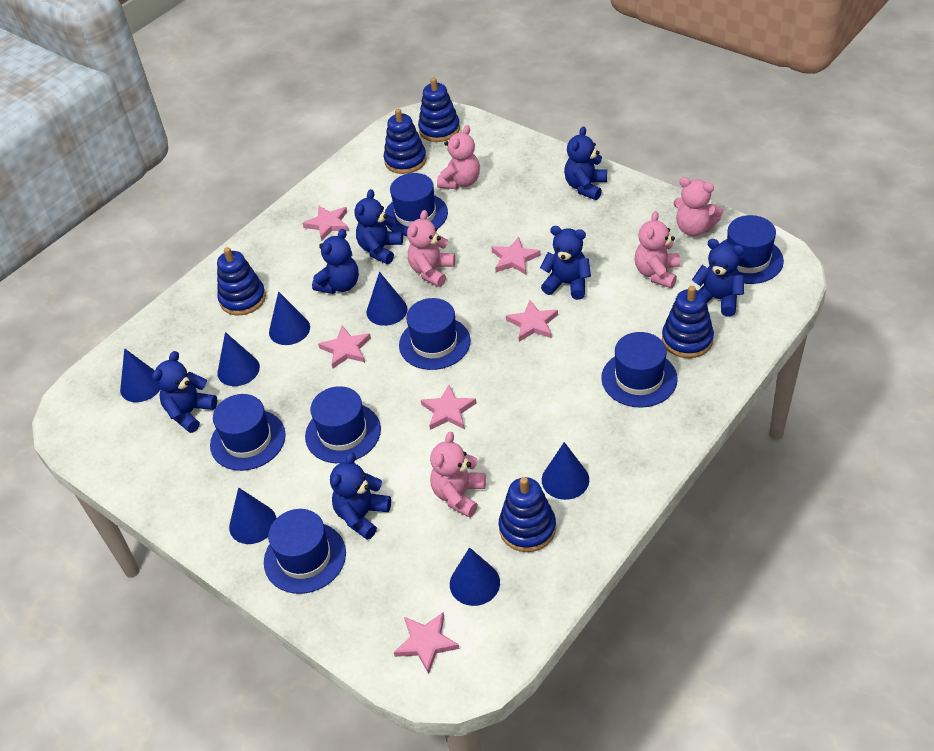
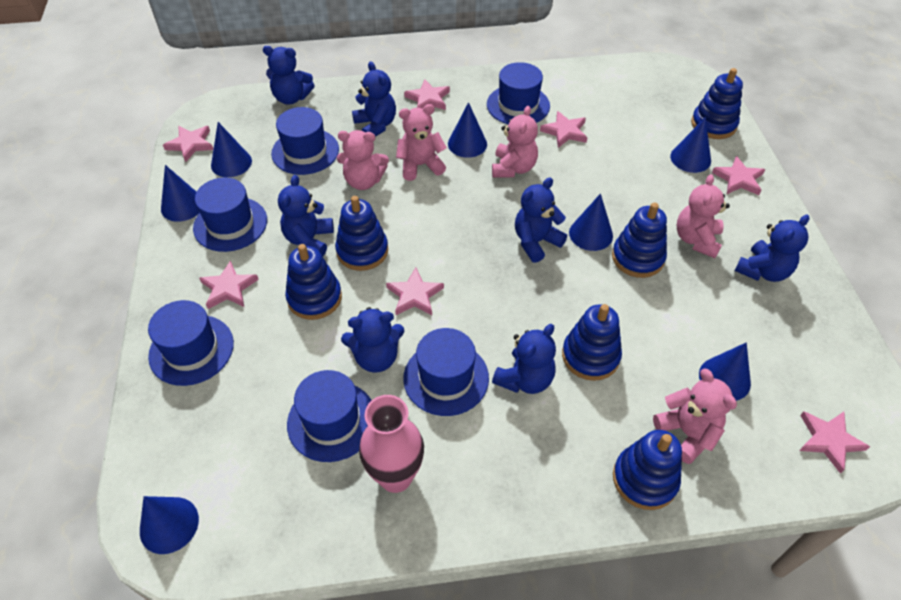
blue hat: 7 -> 6
blue stacking toy: 5 -> 6
pink star: 6 -> 7
pink vase: 0 -> 1

